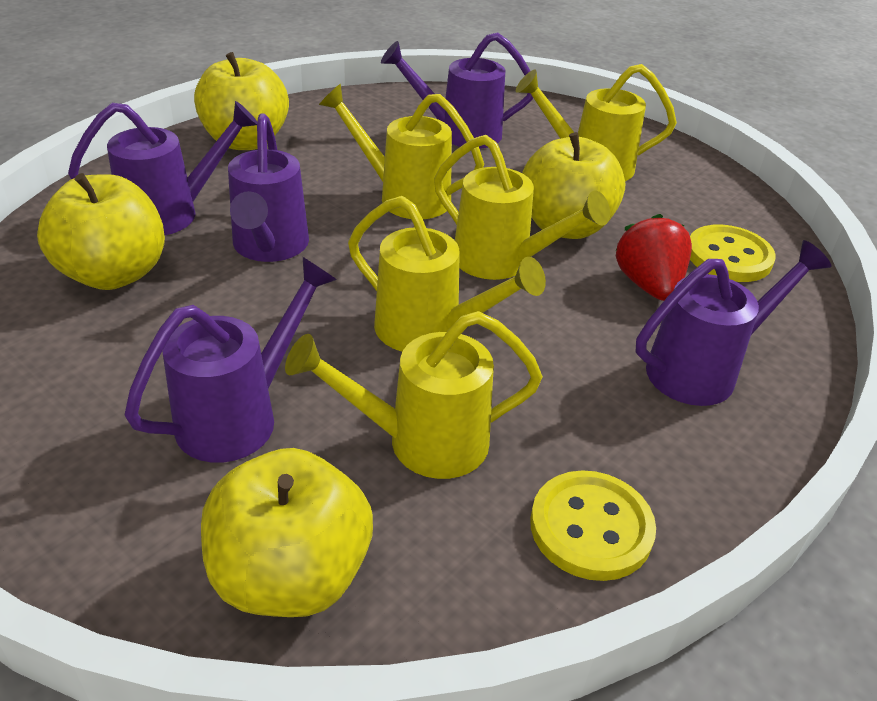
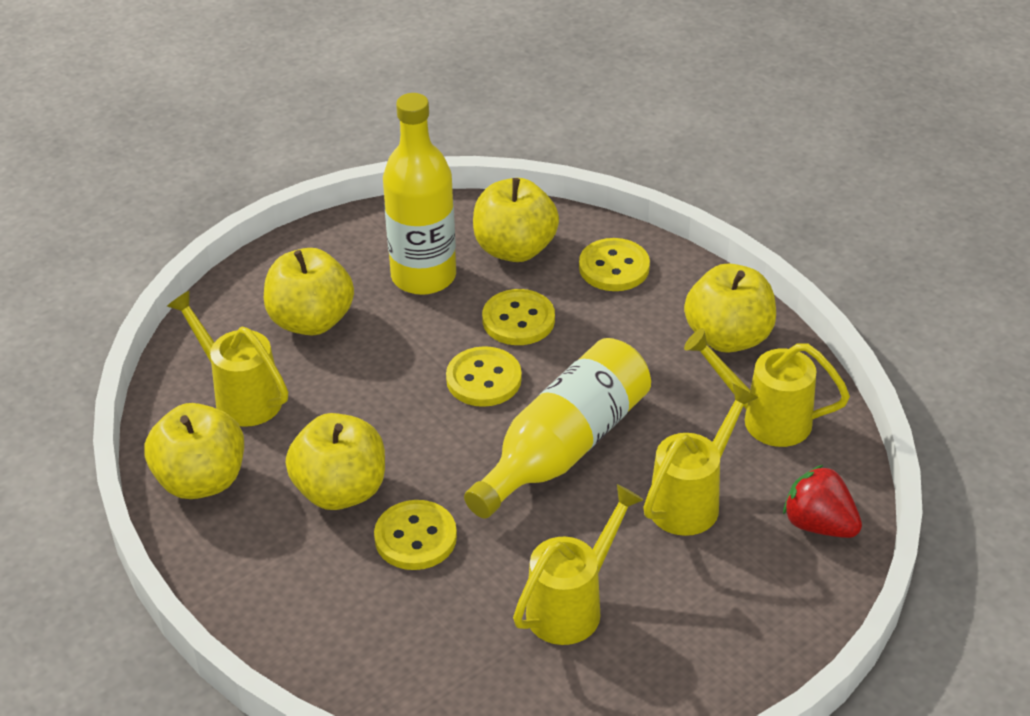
purple watering can: 5 -> 0
yellow apple: 4 -> 5
yellow bottle: 0 -> 2
yellow button: 2 -> 4
yellow watering can: 5 -> 4

